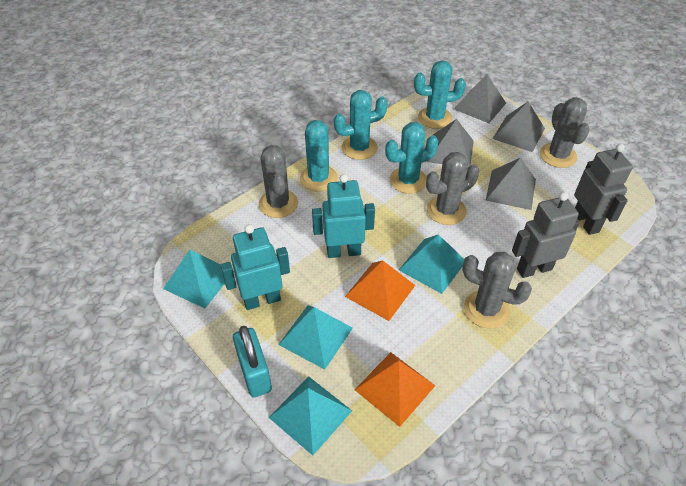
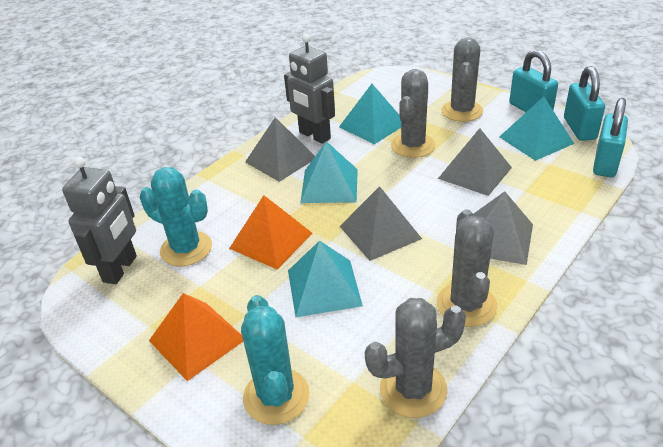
turquoise cactus: 4 -> 2
turquoise padlock: 1 -> 3
turquoise robot: 2 -> 0

